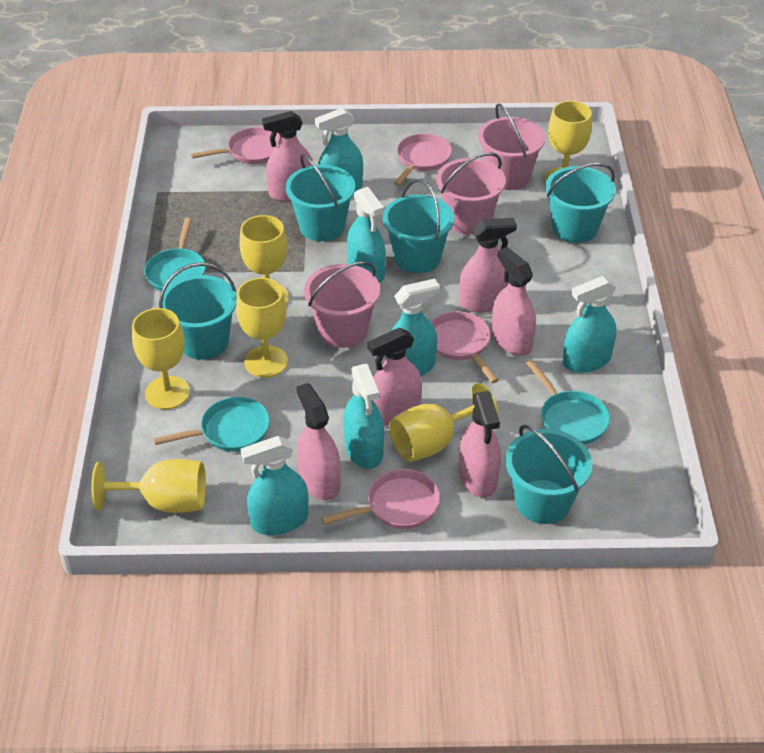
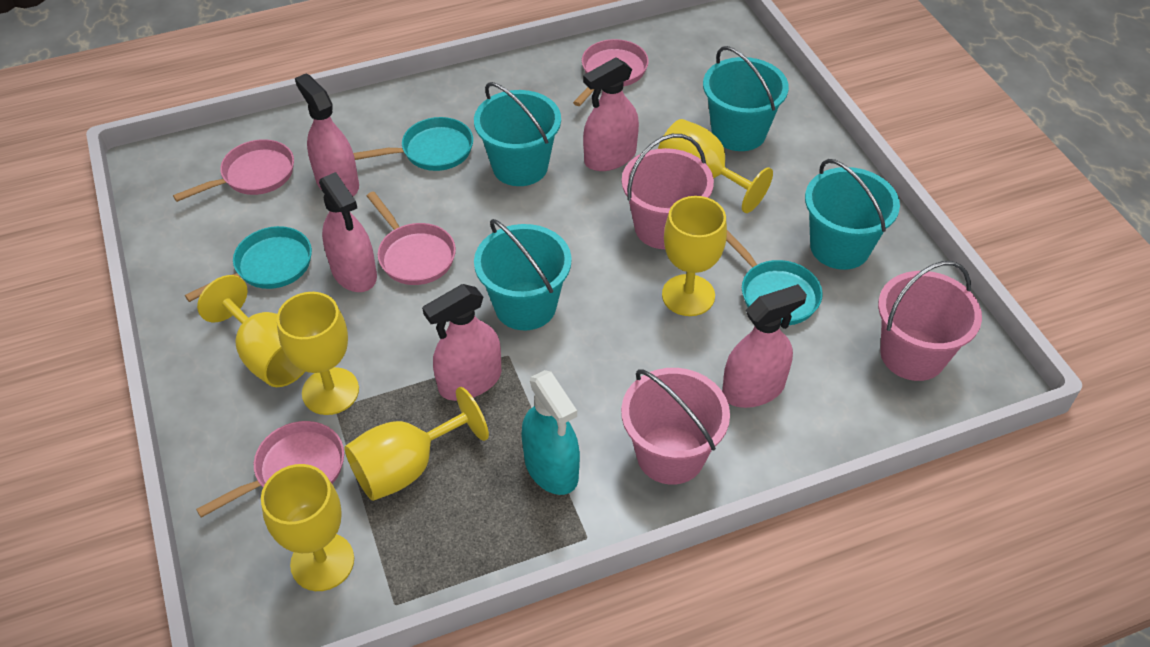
pink spray bottle: 6 -> 5
turquoise bucket: 5 -> 4
turquoise spray bottle: 6 -> 1

